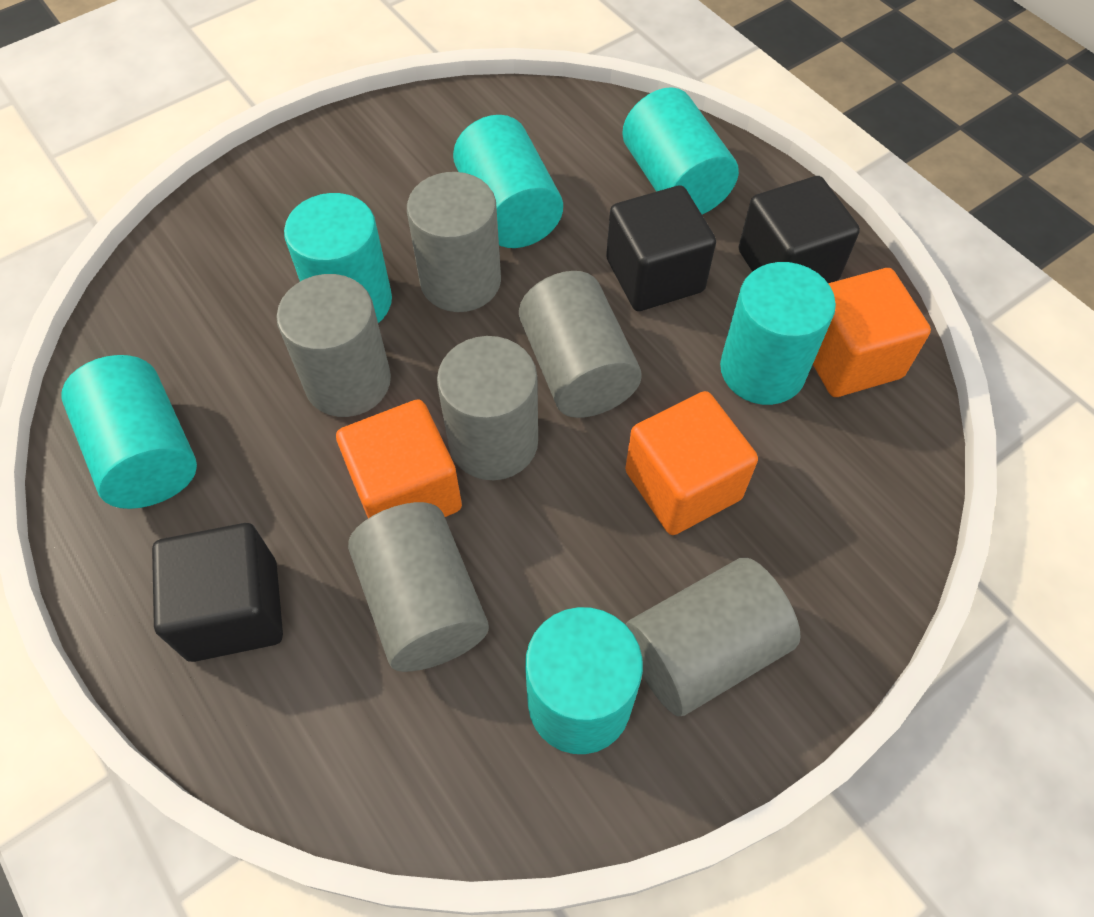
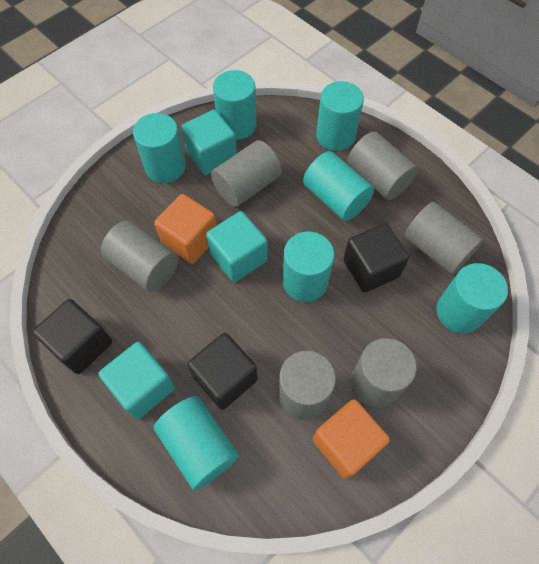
orange cube: 3 -> 2
turquoise cube: 0 -> 3
turquoise cylinder: 6 -> 7

